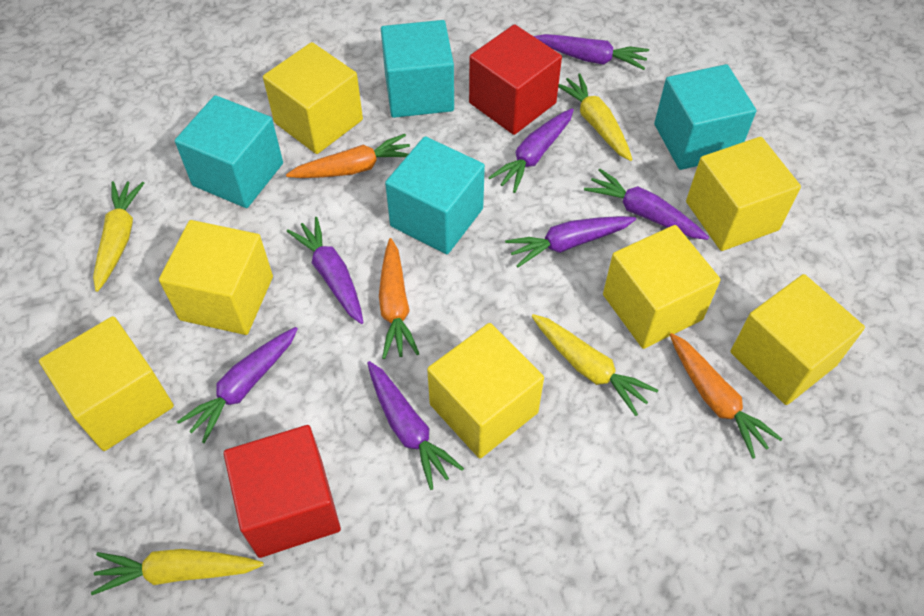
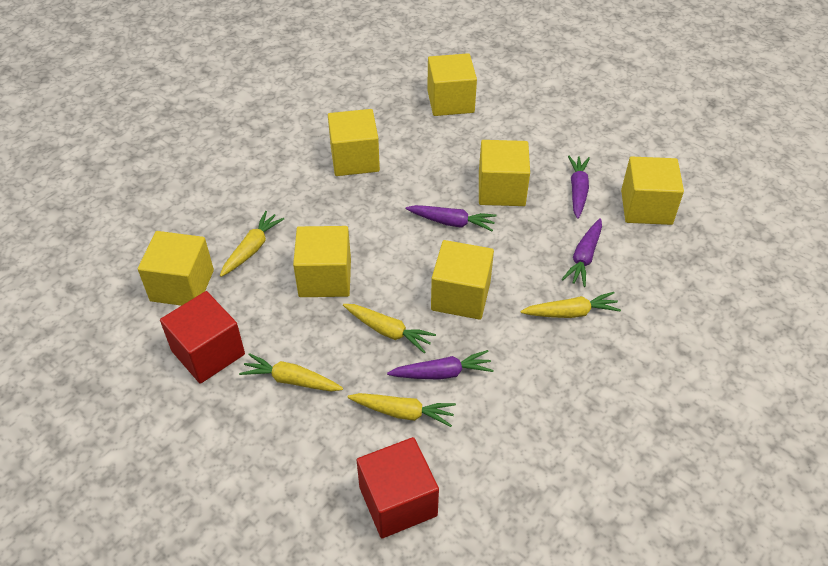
orange carrot: 3 -> 0
purple carrot: 7 -> 4
turquoise cube: 4 -> 0
yellow carrot: 4 -> 5

